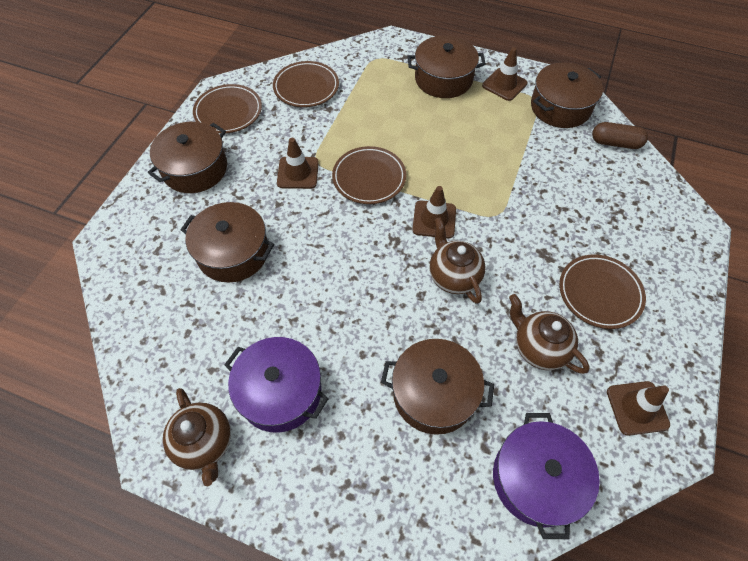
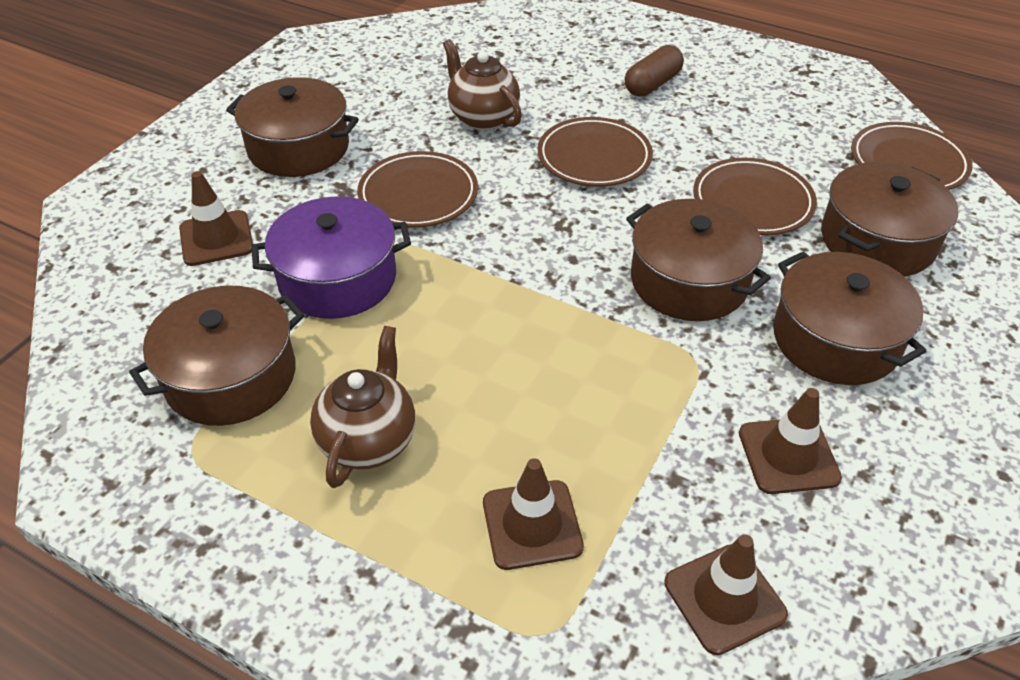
brown teapot: 3 -> 2
purple pot: 2 -> 1

